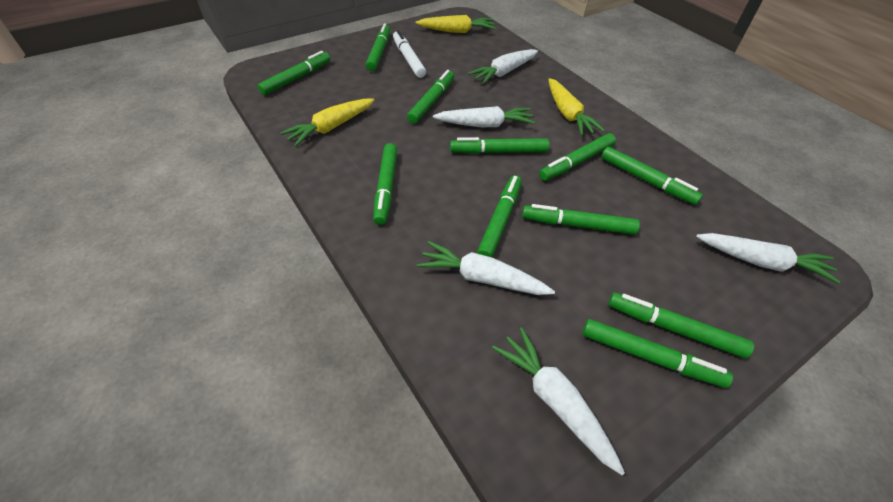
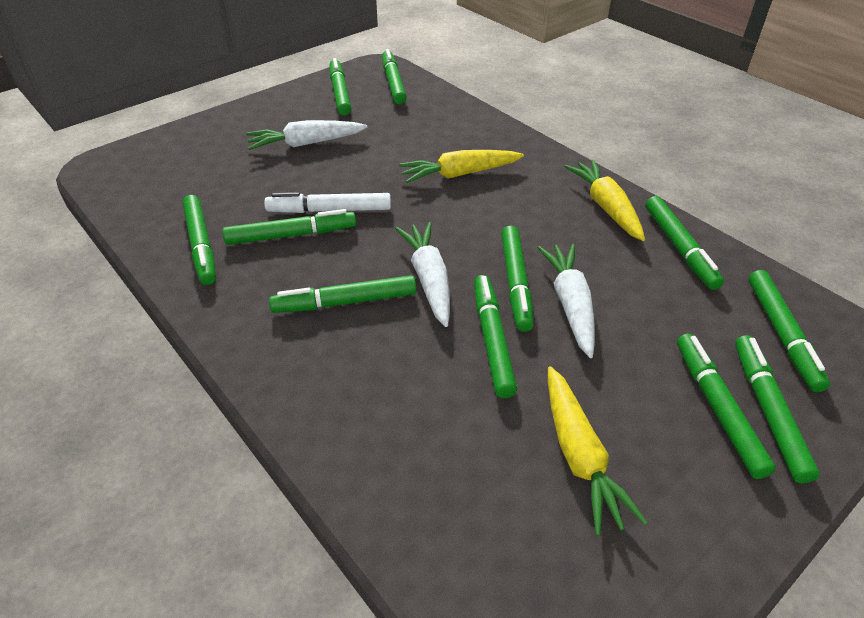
white carrot: 5 -> 3

